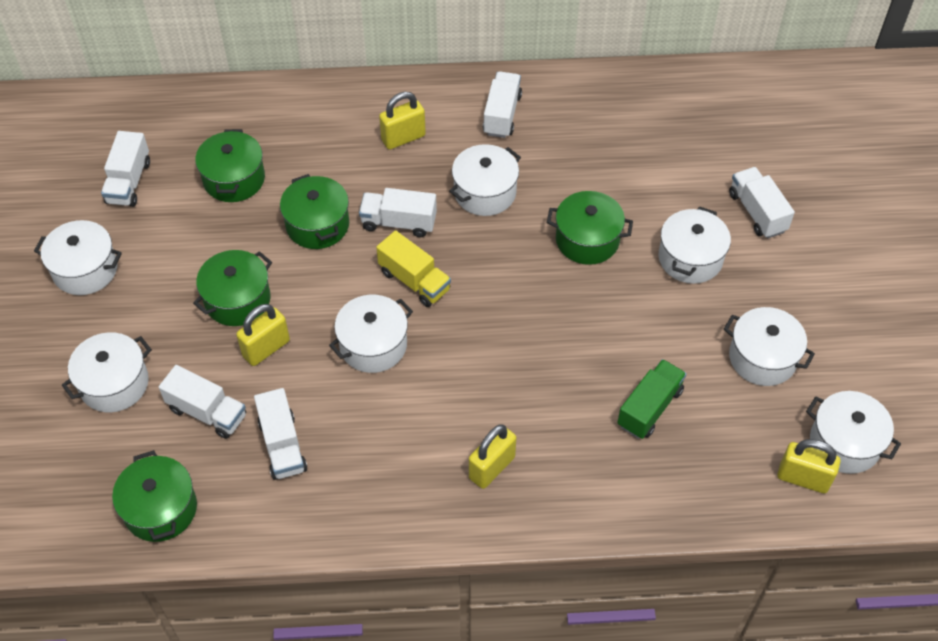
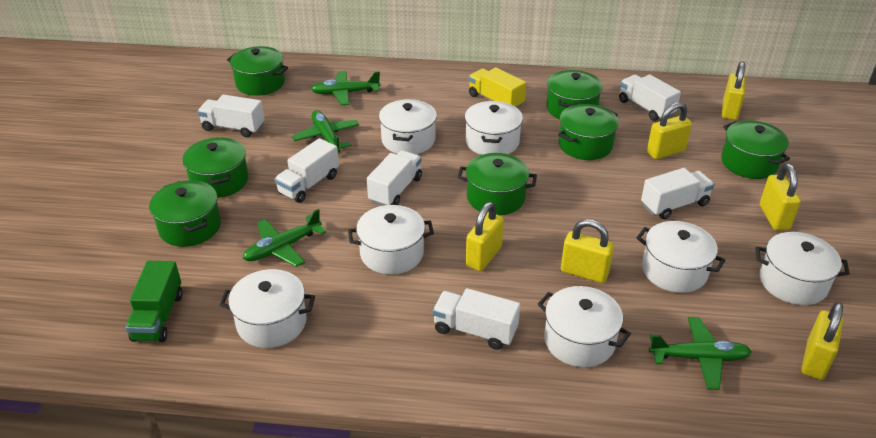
green plane: 0 -> 4
green pot: 5 -> 7
yellow padlock: 4 -> 6

